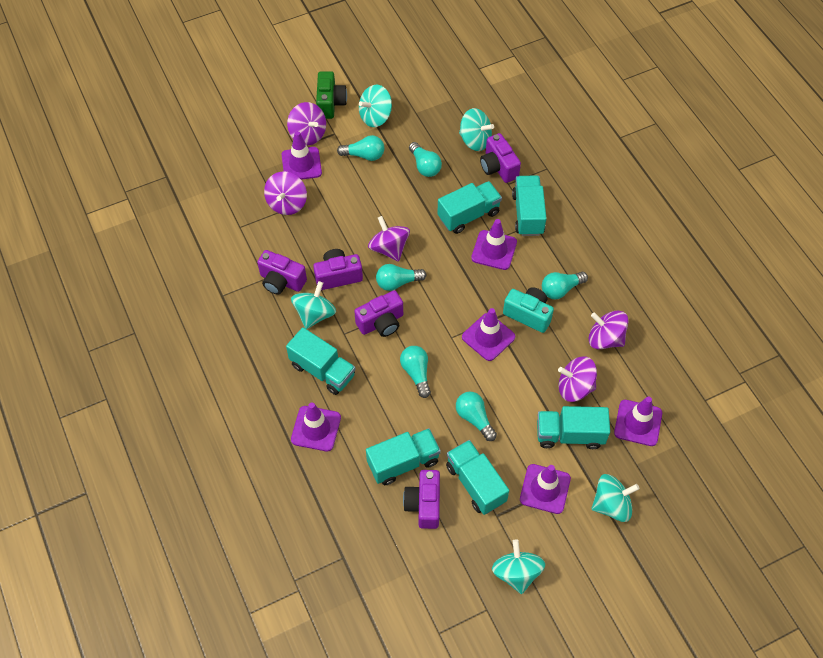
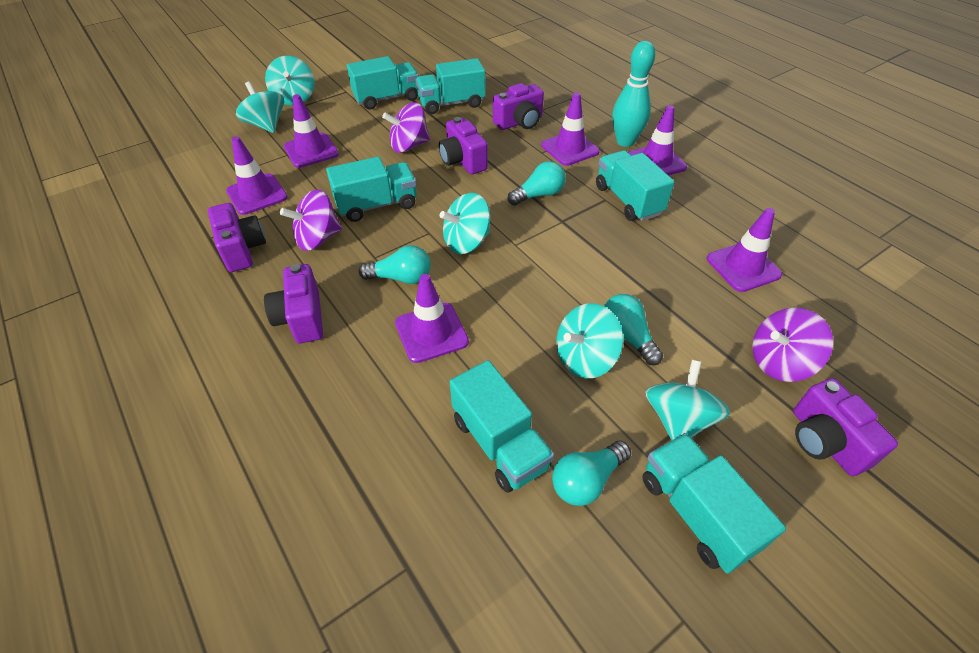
green camera: 1 -> 0
purple spinning top: 5 -> 3
turquoise bowling pin: 0 -> 1
turquoise camera: 1 -> 0
turquoise light bulb: 6 -> 4

